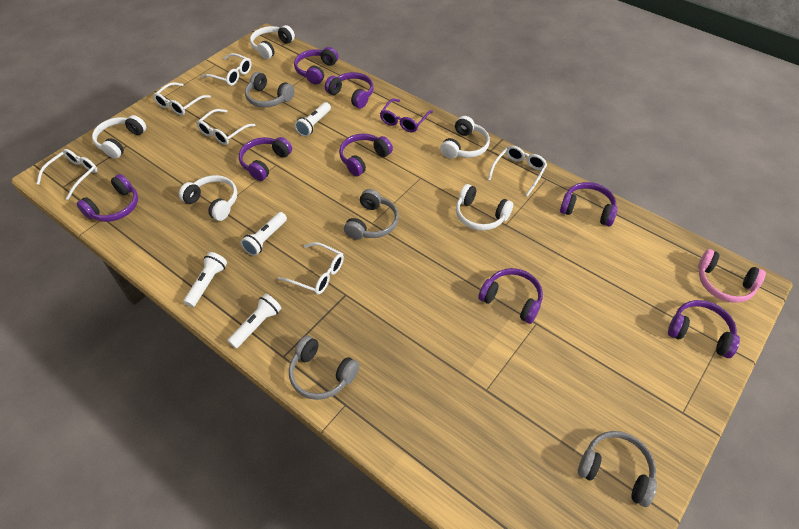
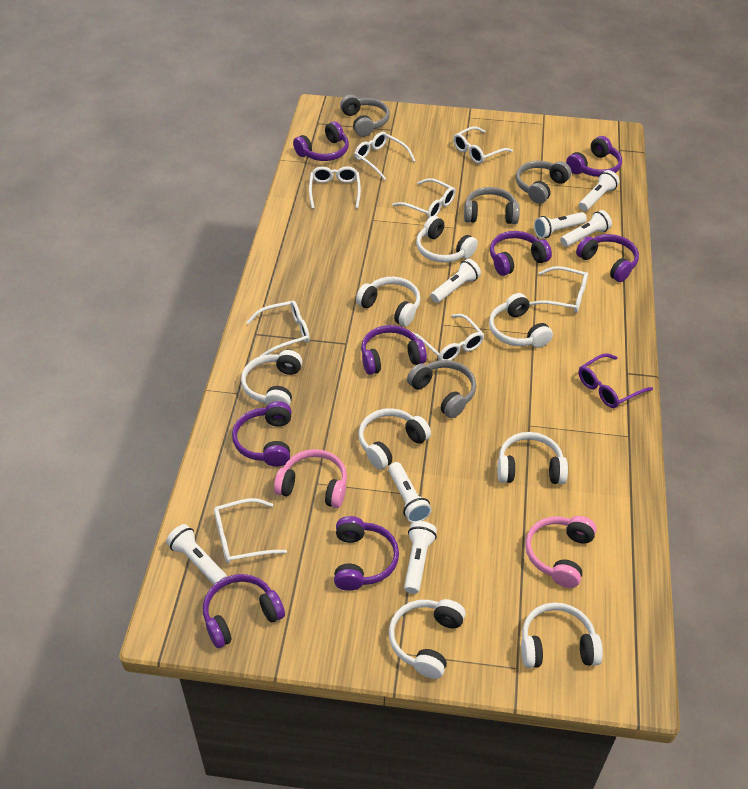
pink headphones: 1 -> 2
white flashlight: 4 -> 7
white glasses: 6 -> 8
white headphones: 5 -> 8

